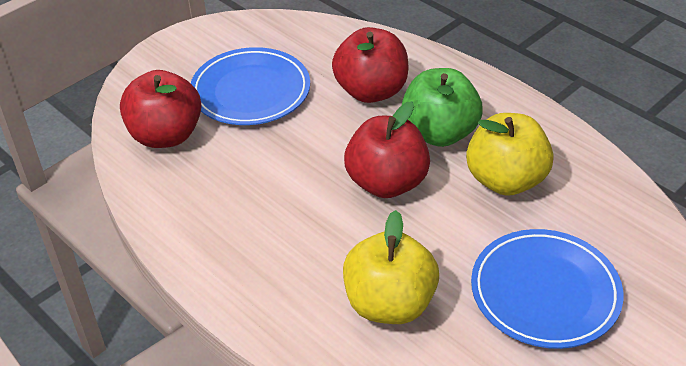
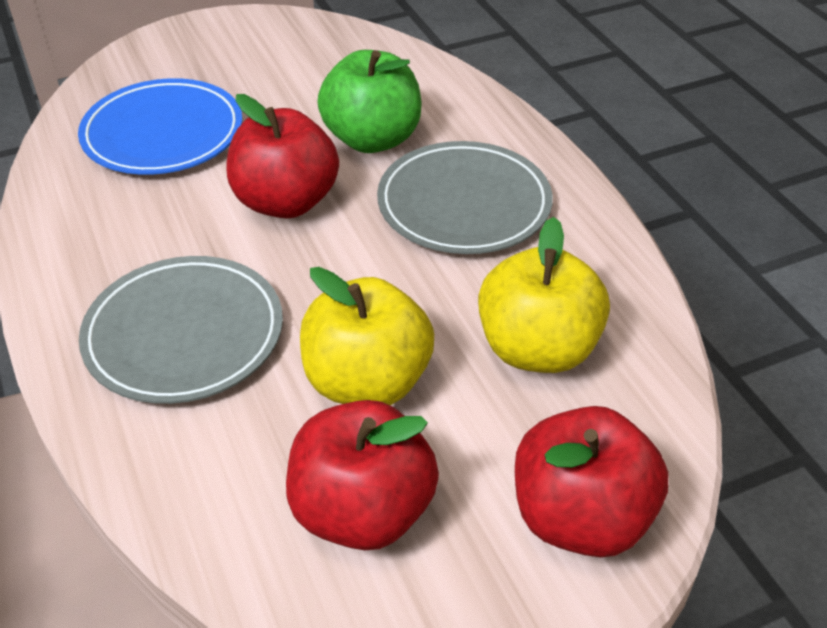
blue plate: 2 -> 1
grey plate: 0 -> 2

